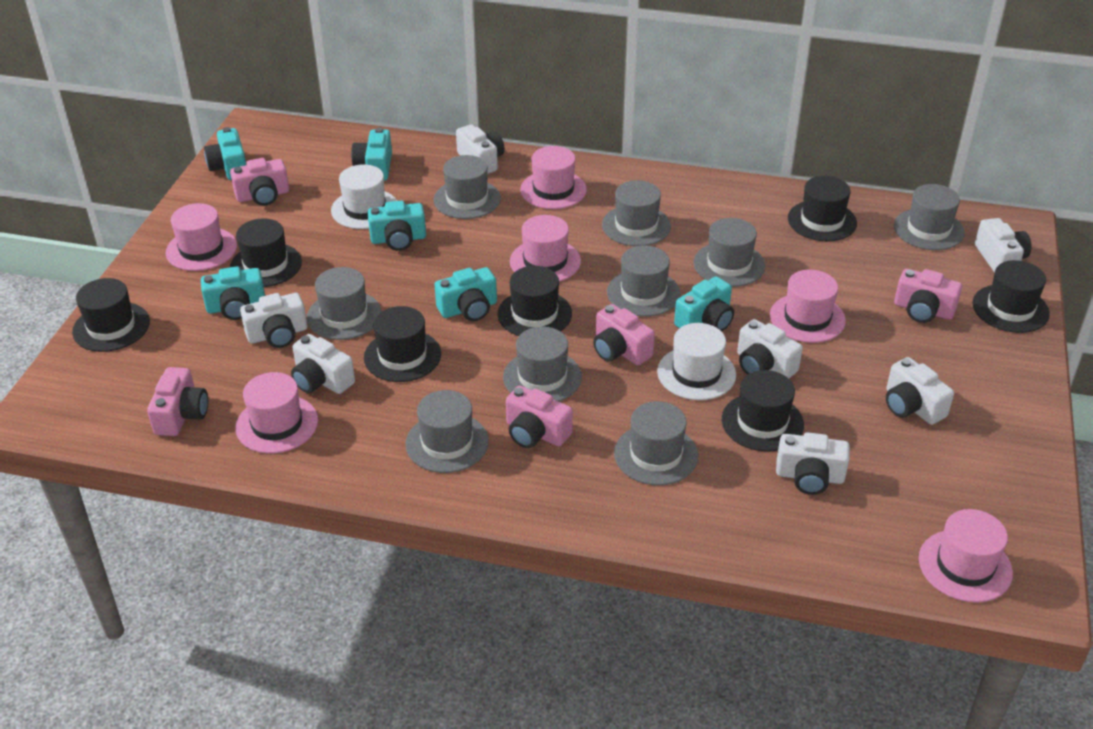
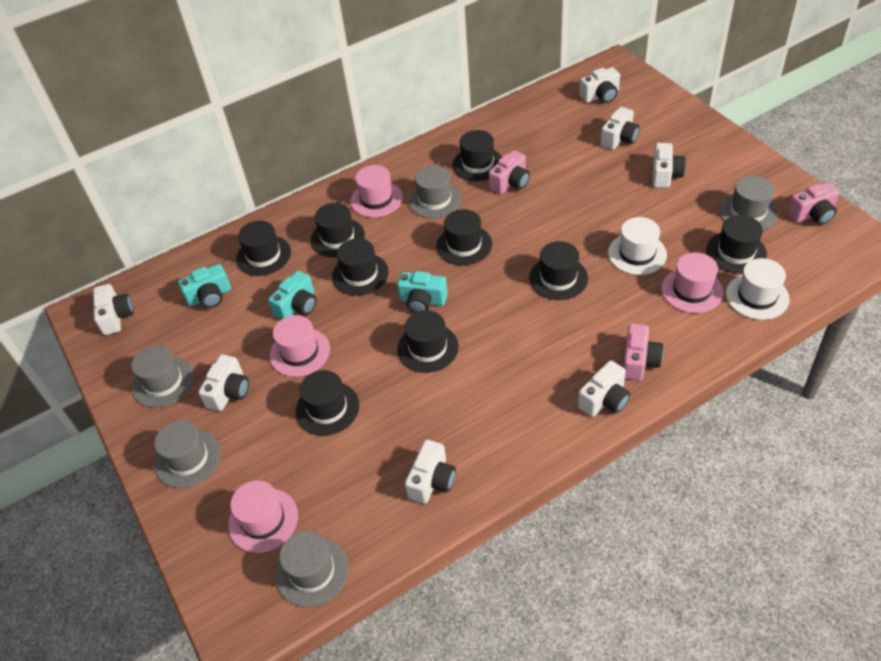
black hat: 7 -> 9
grey hat: 9 -> 5
pink camera: 5 -> 3
pink hat: 6 -> 4
turquoise camera: 6 -> 3

